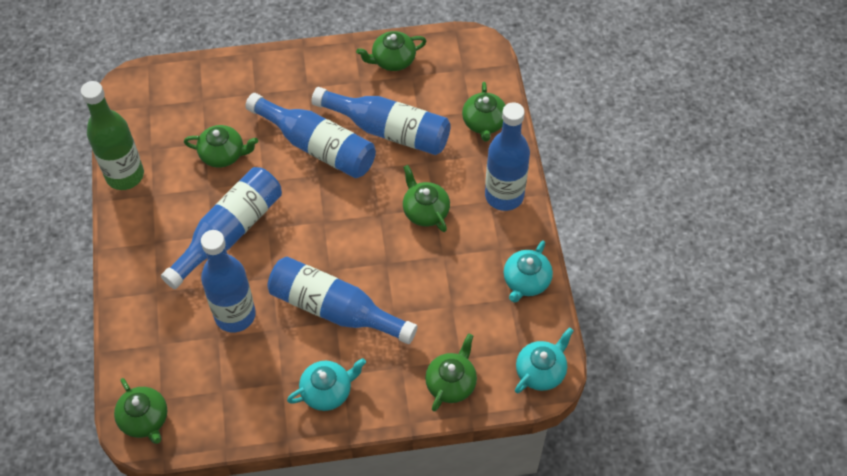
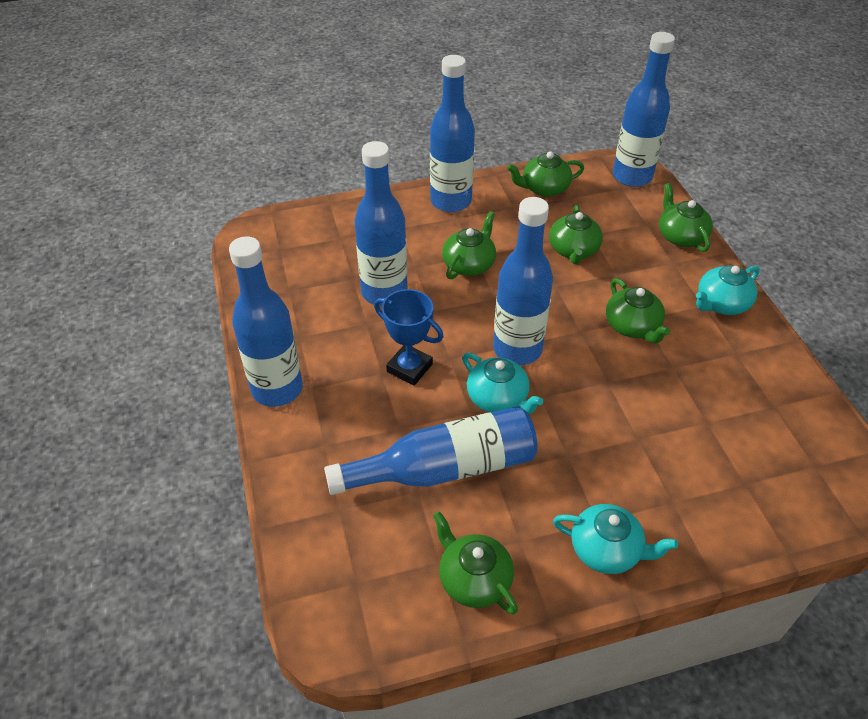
blue trophy: 0 -> 1
green bottle: 1 -> 0

